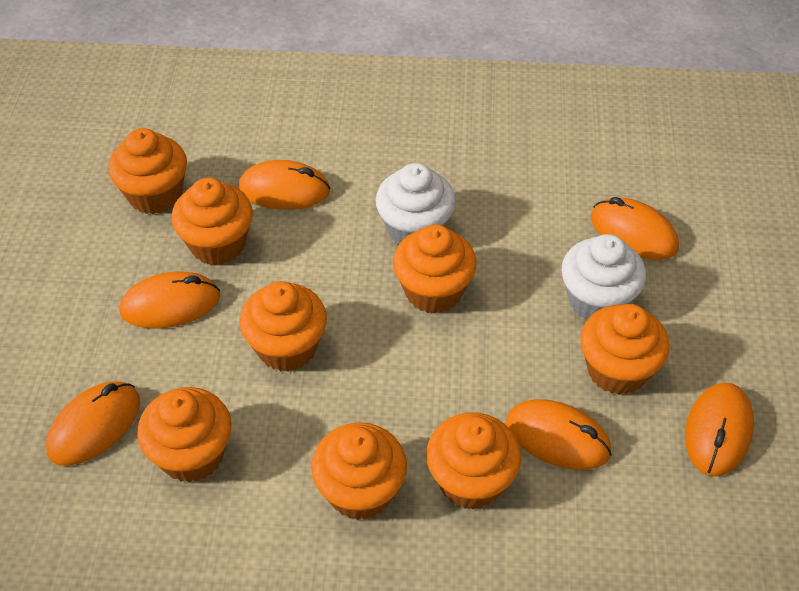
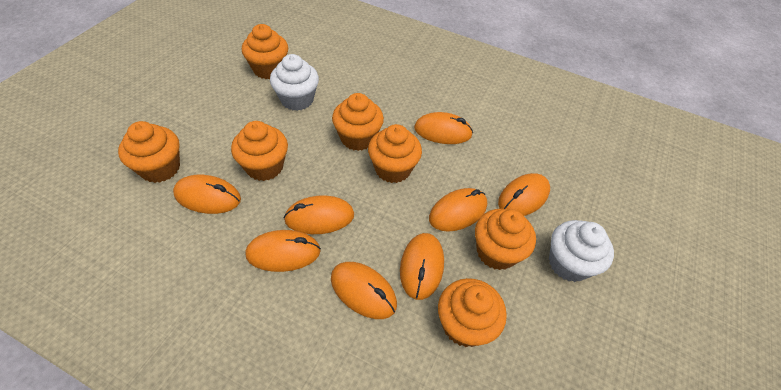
orange cupcake: 8 -> 7
orange mouse: 6 -> 8

